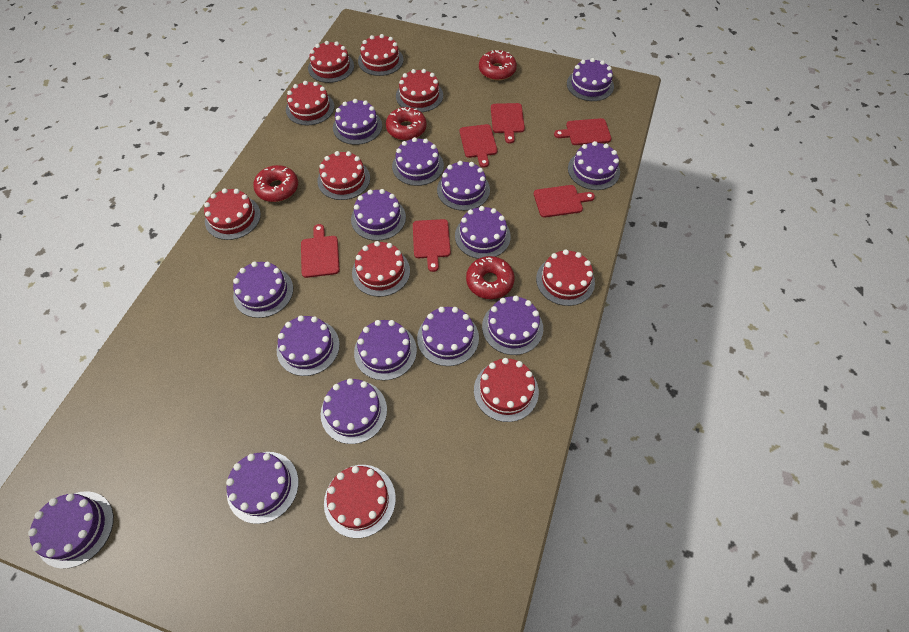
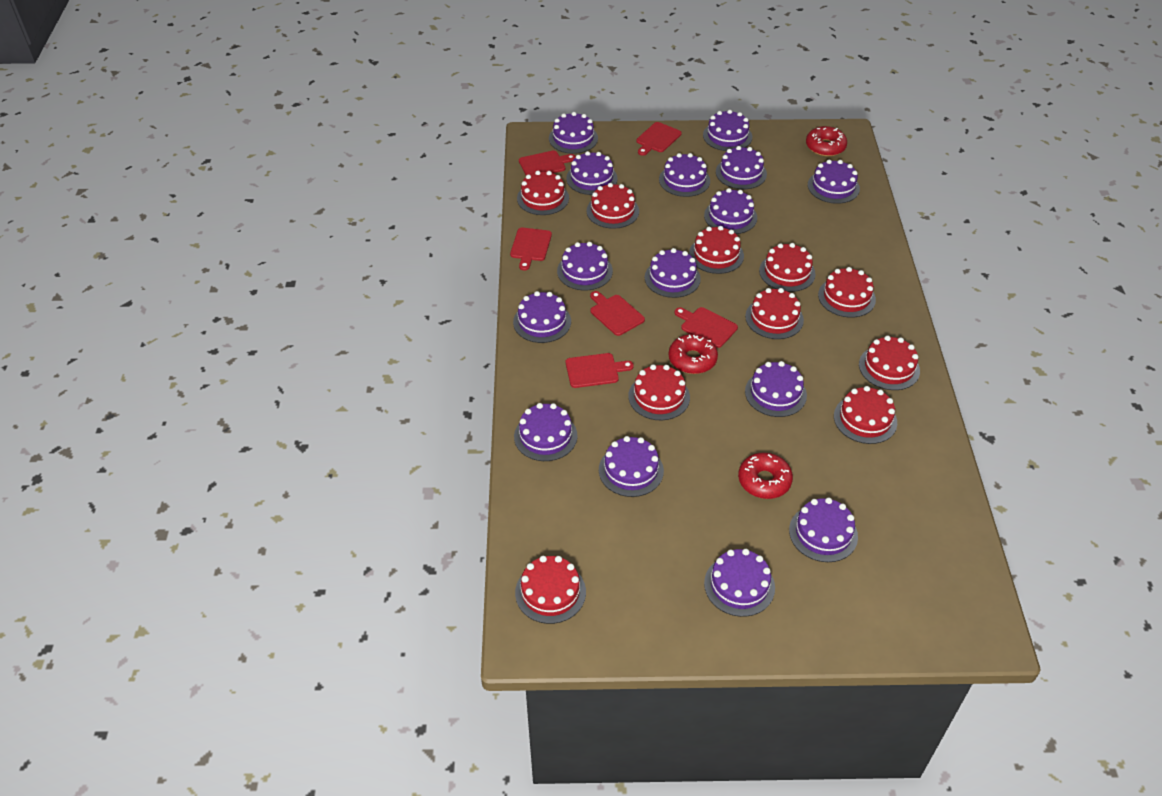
red donut: 4 -> 3

